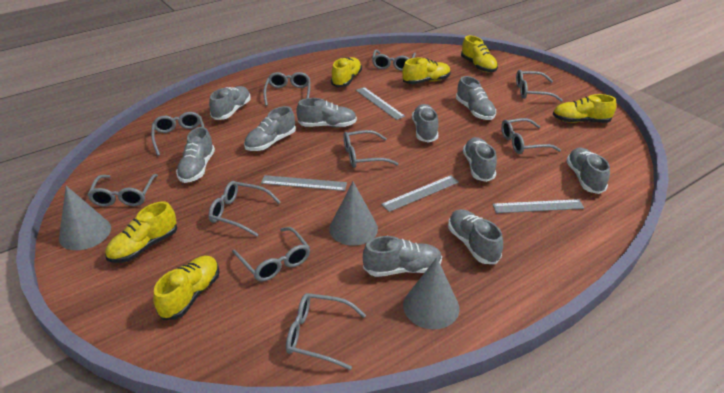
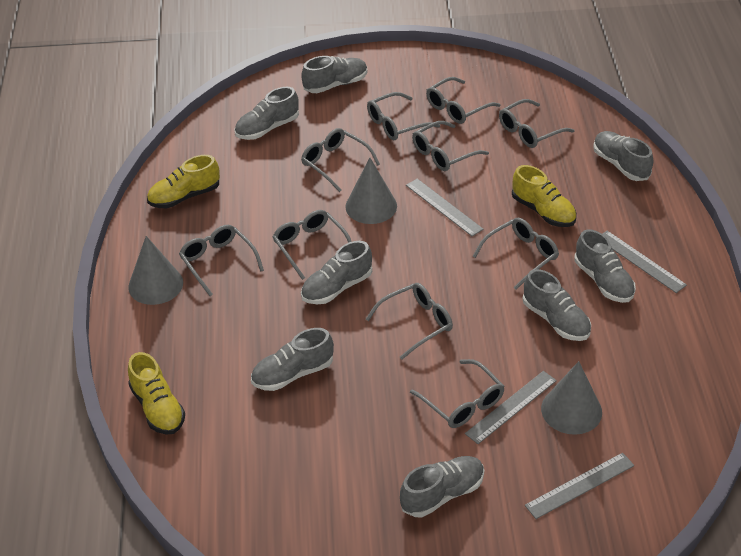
grey shoe: 10 -> 8
yellow shoe: 6 -> 3

